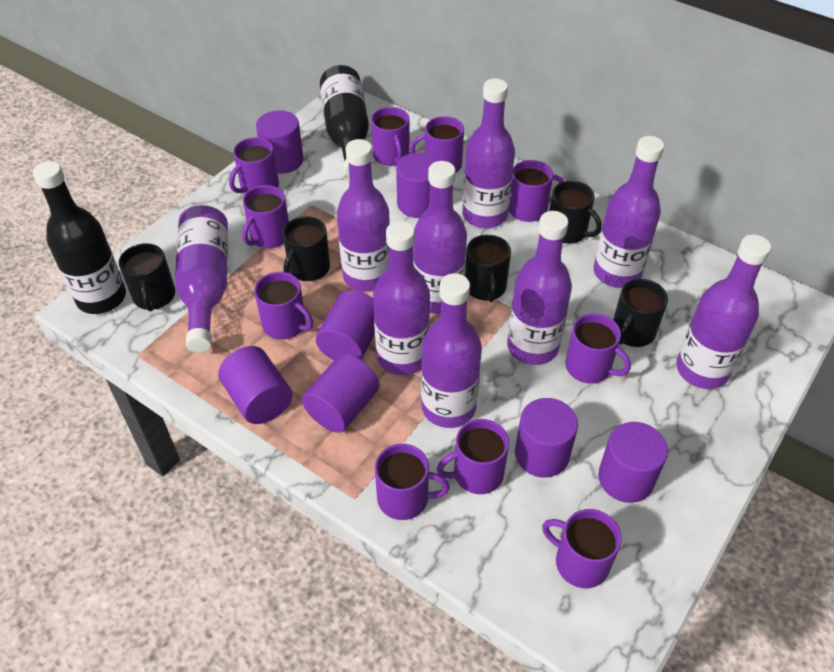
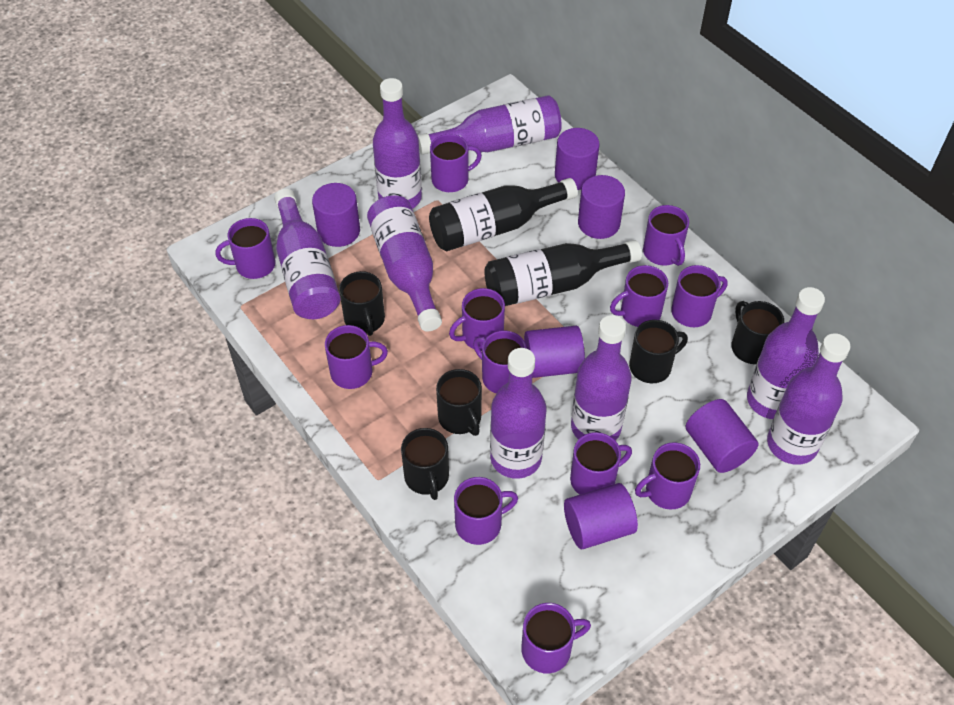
purple bottle: 9 -> 8
purple cylinder: 7 -> 6
purple mug: 10 -> 12

